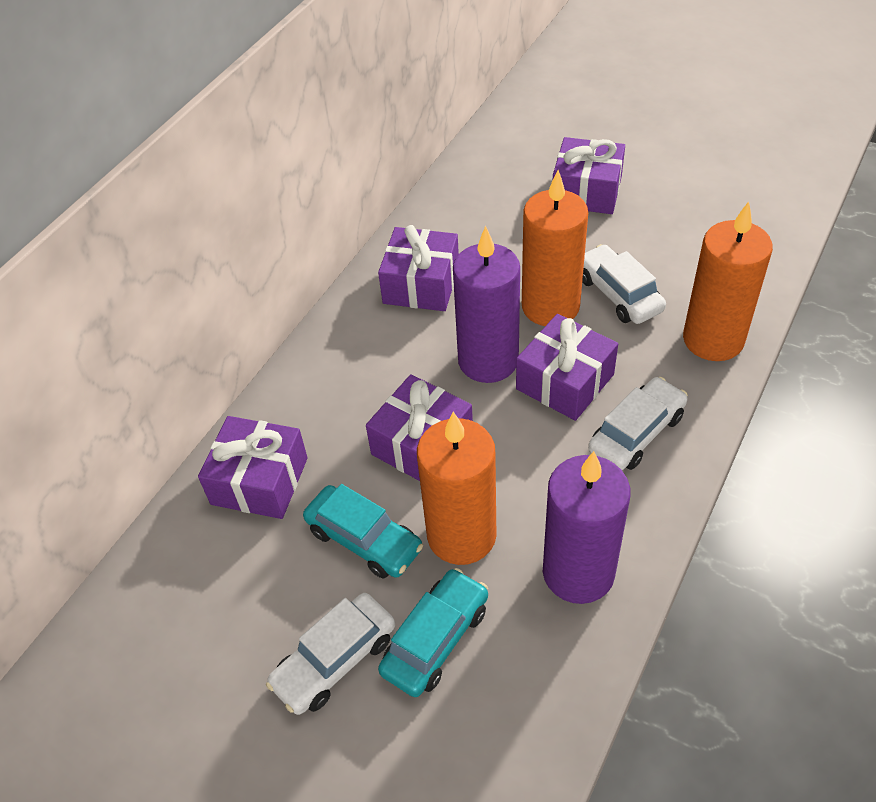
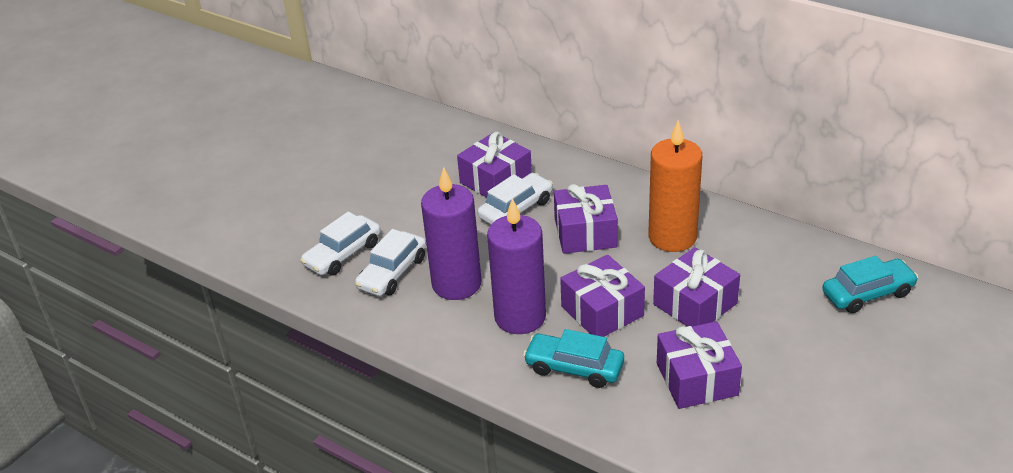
orange candle: 3 -> 1

